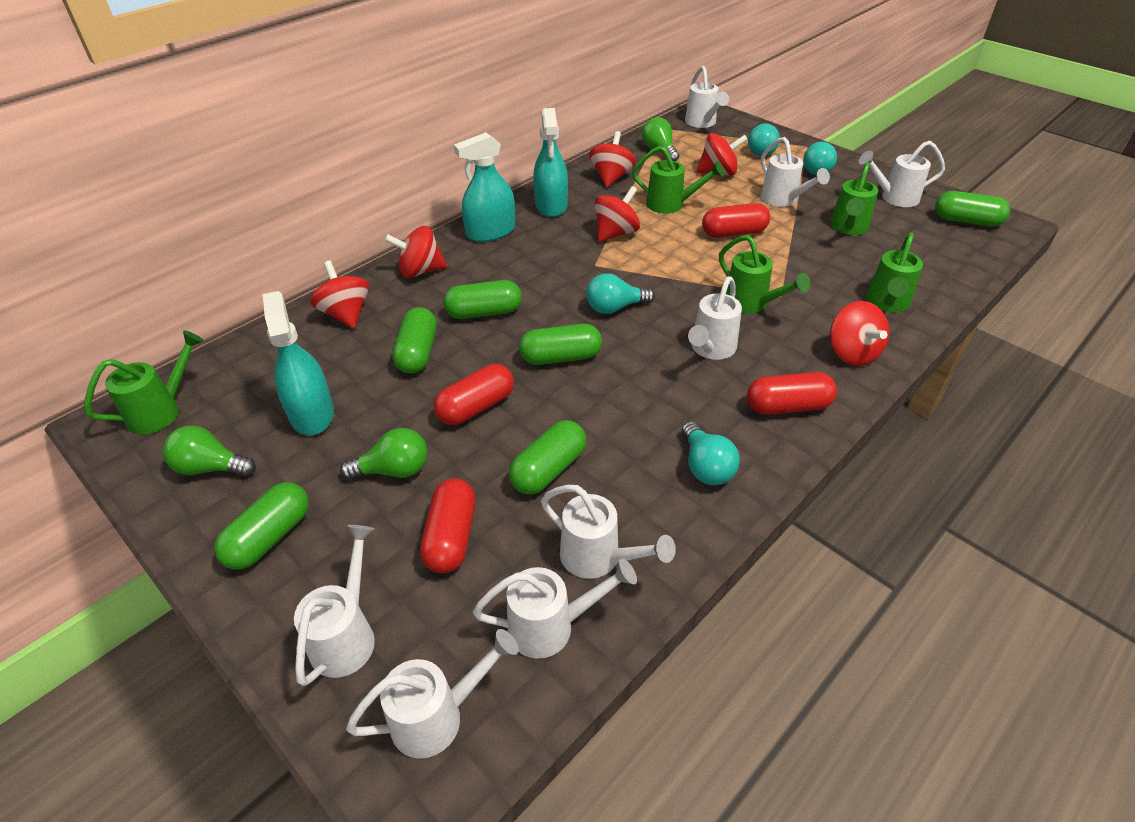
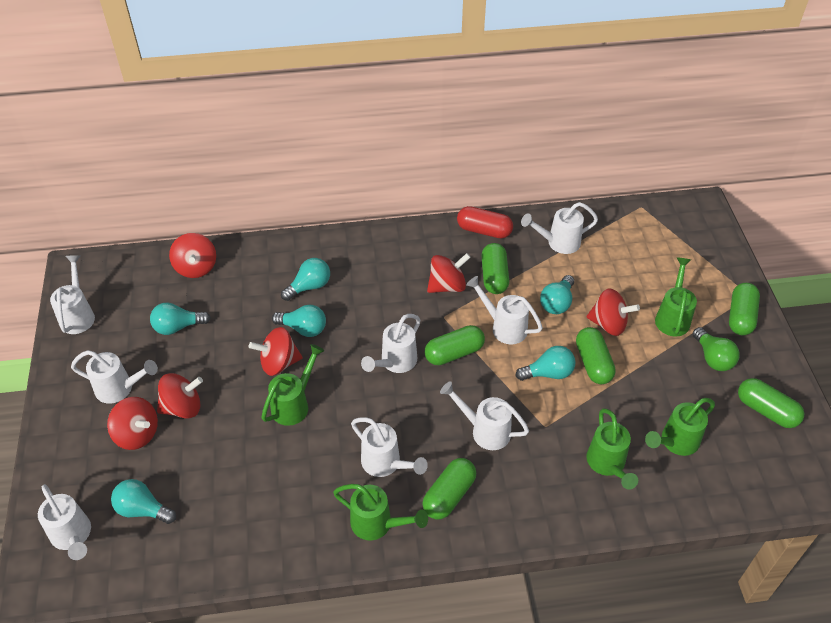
green light bulb: 3 -> 1
red capsule: 4 -> 1
turquoise light bulb: 4 -> 6
turquoise spray bottle: 3 -> 0

